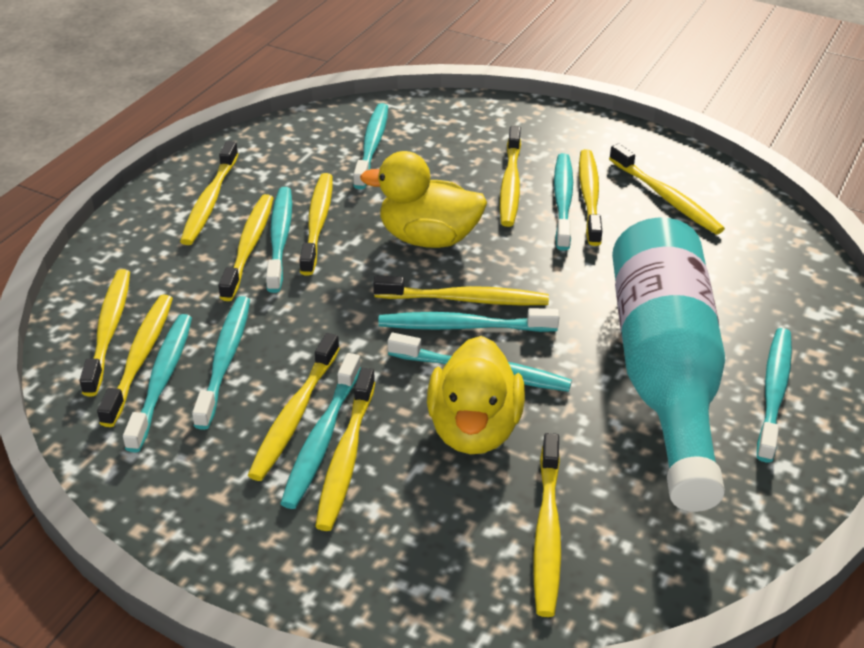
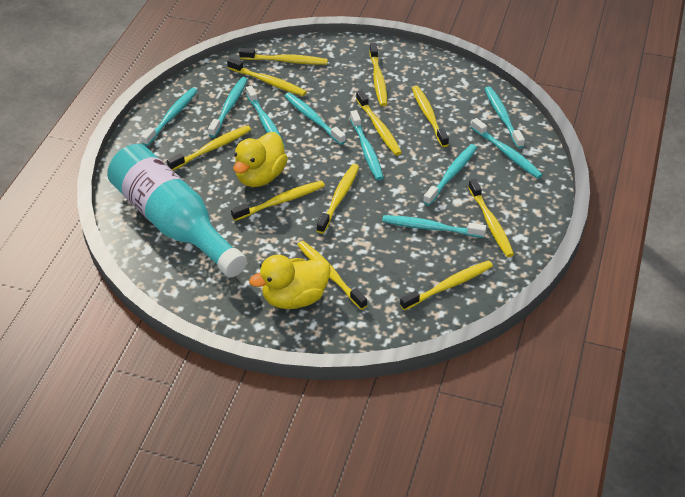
yellow toothbrush: 12 -> 11

